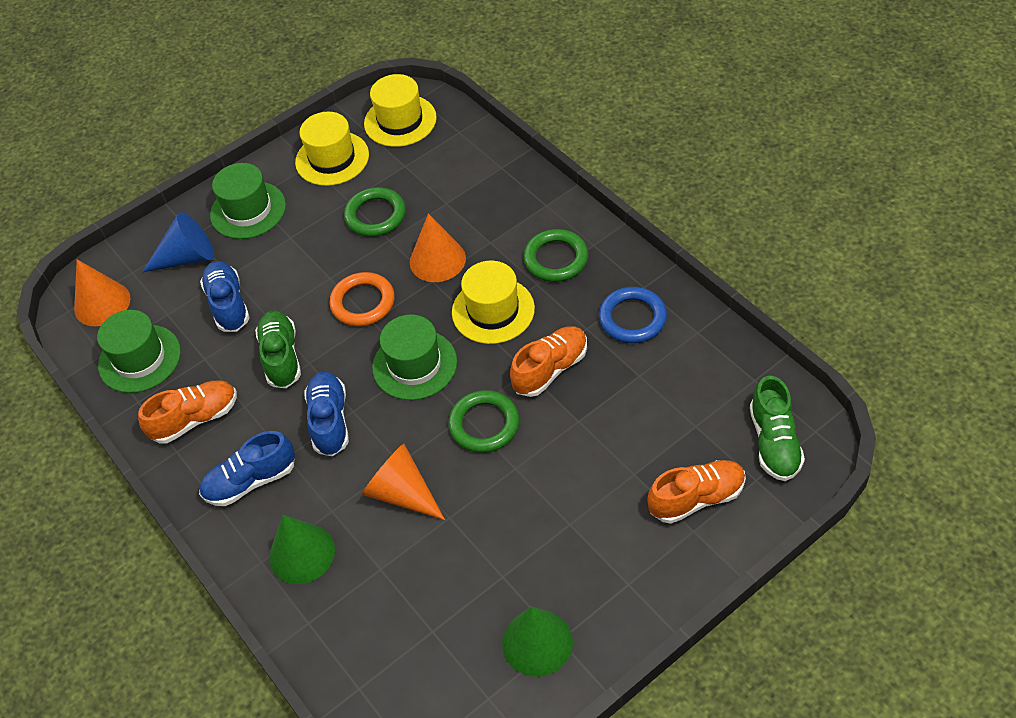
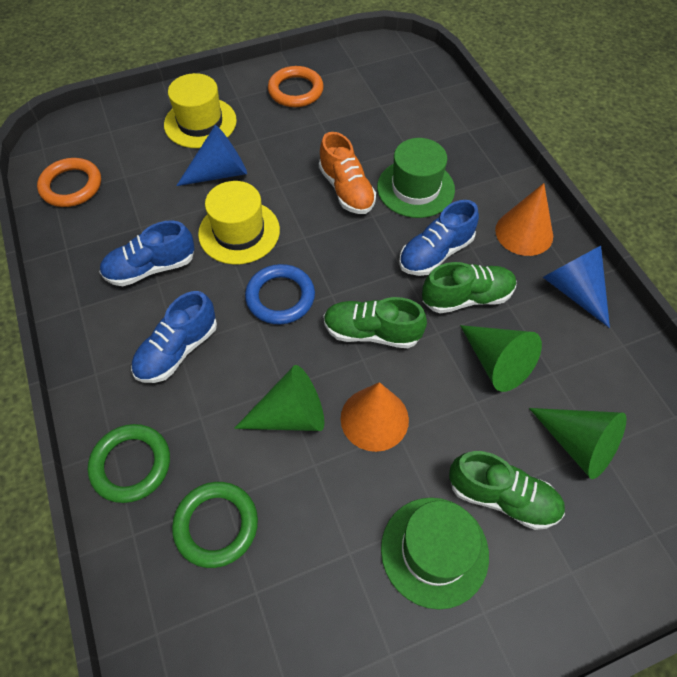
blue cone: 1 -> 2
green cone: 2 -> 3
green hat: 3 -> 2
green ring: 3 -> 2
green shoe: 2 -> 3
orange cone: 3 -> 2
orange ring: 1 -> 2
orange shoe: 3 -> 1
yellow hat: 3 -> 2

